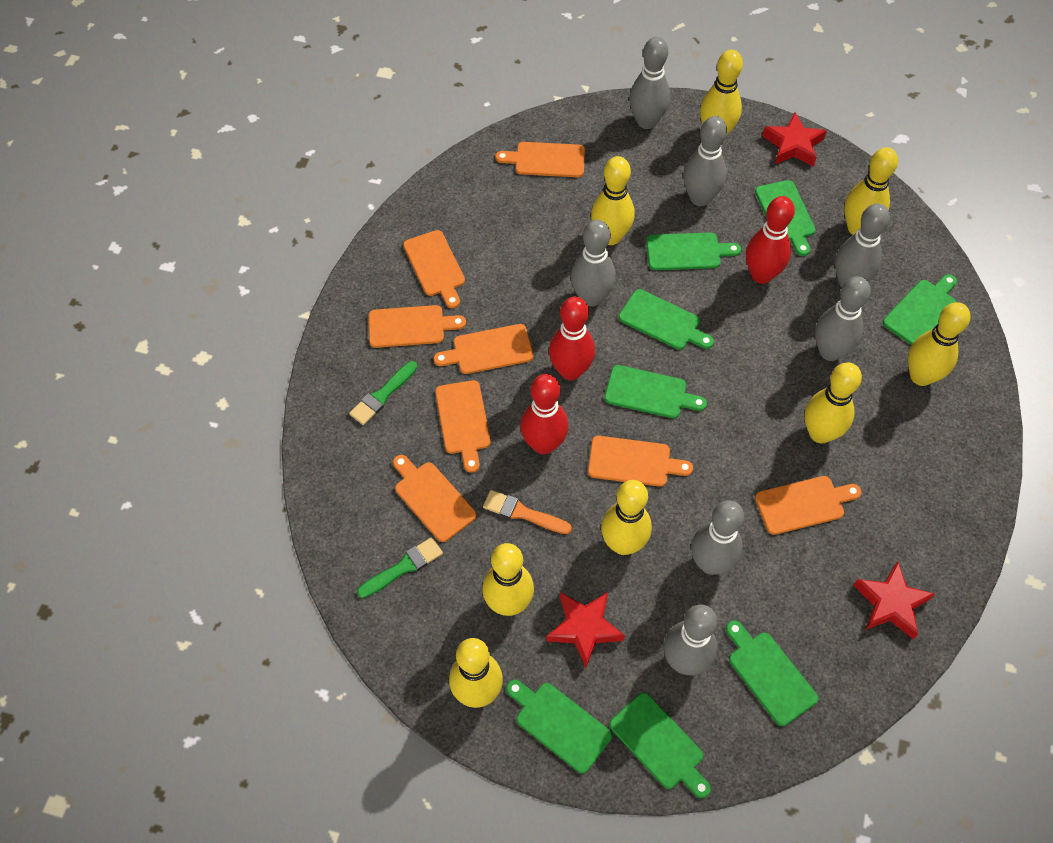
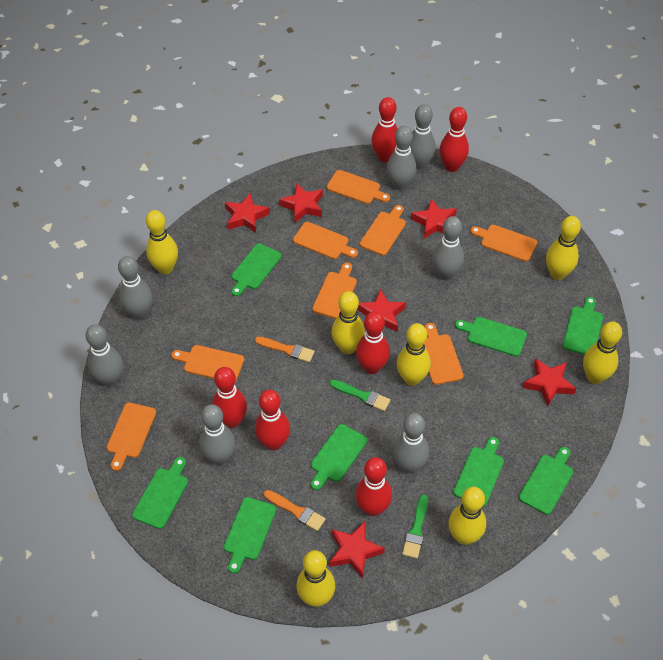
orange brush: 1 -> 2
red bowling pin: 3 -> 6
red star: 3 -> 6
yellow bowling pin: 8 -> 7

